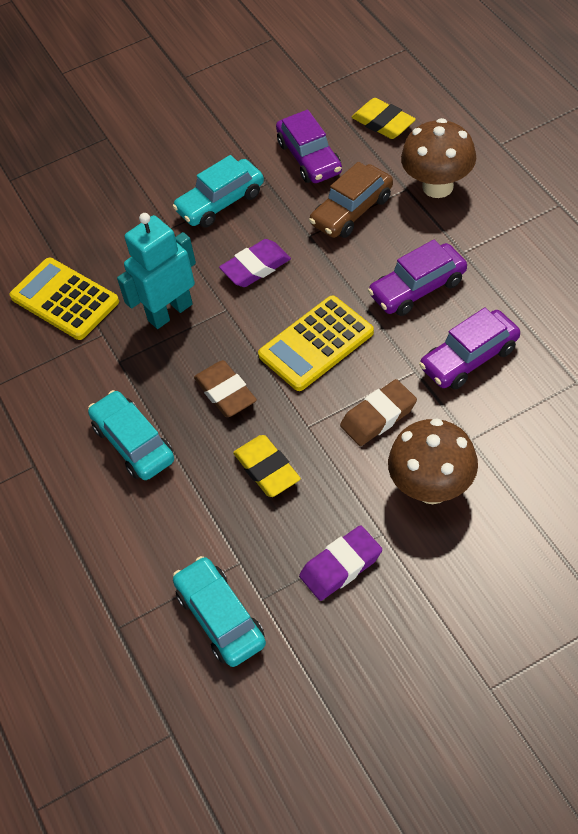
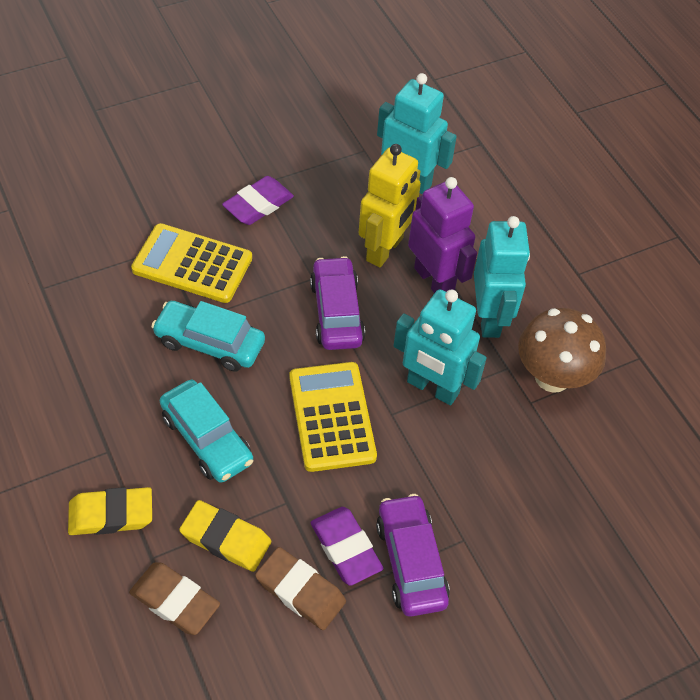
brown car: 1 -> 0
brown mushroom: 2 -> 1
purple car: 3 -> 2
purple robot: 0 -> 1
turquoise car: 3 -> 2
turquoise robot: 1 -> 3
yellow robot: 0 -> 1

